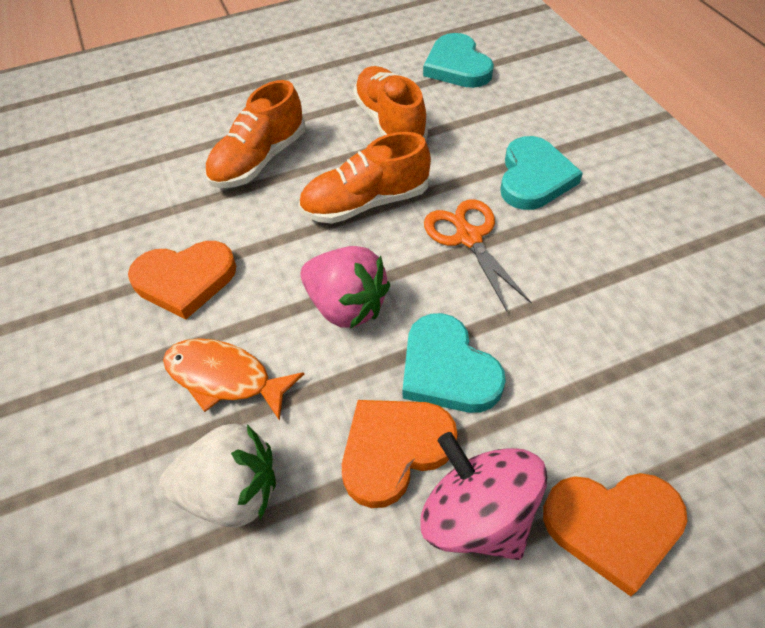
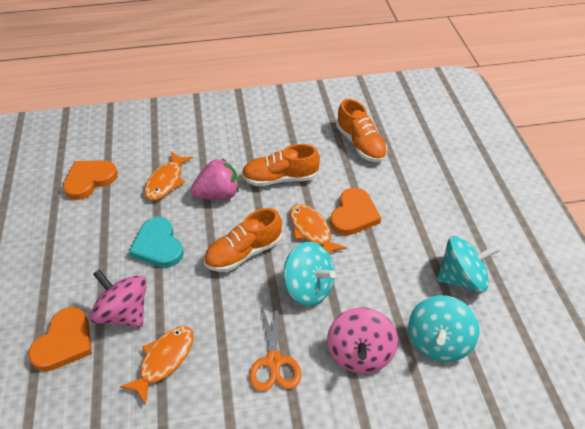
orange fish: 1 -> 3
pink spinning top: 1 -> 2
turquoise heart: 3 -> 1
turquoise spinning top: 0 -> 3
white strawberry: 1 -> 0

